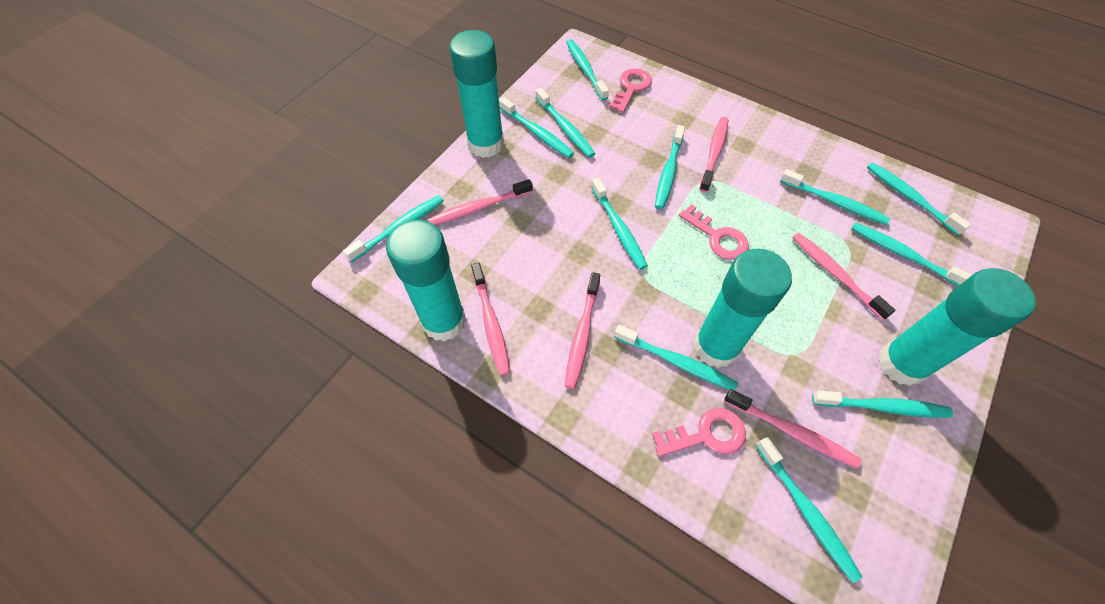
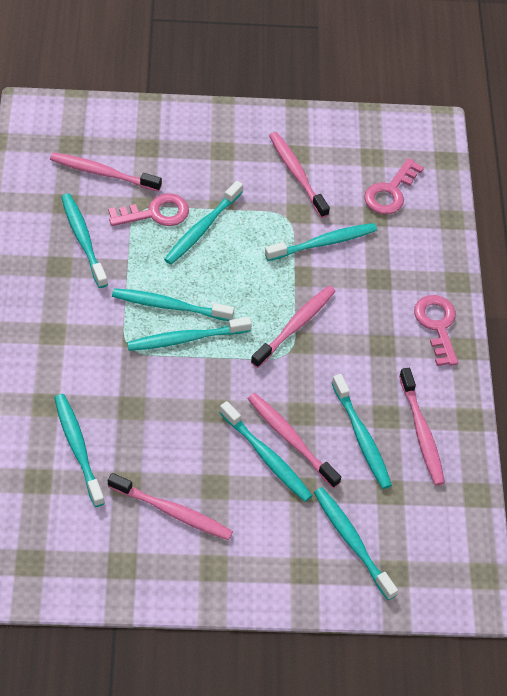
turquoise glue stick: 4 -> 0
turquoise toothbrush: 12 -> 9

